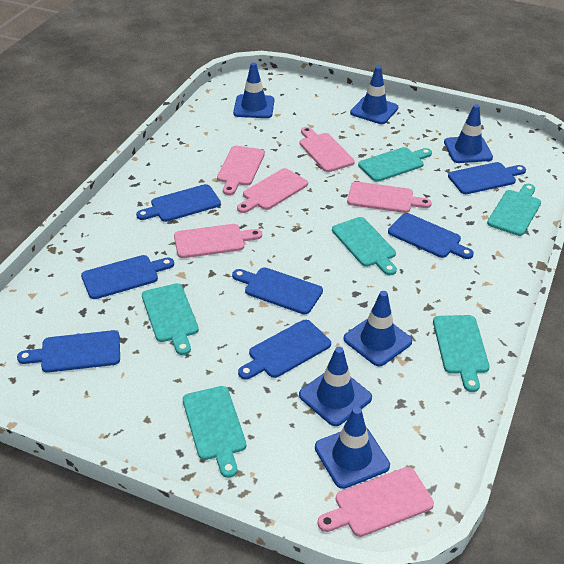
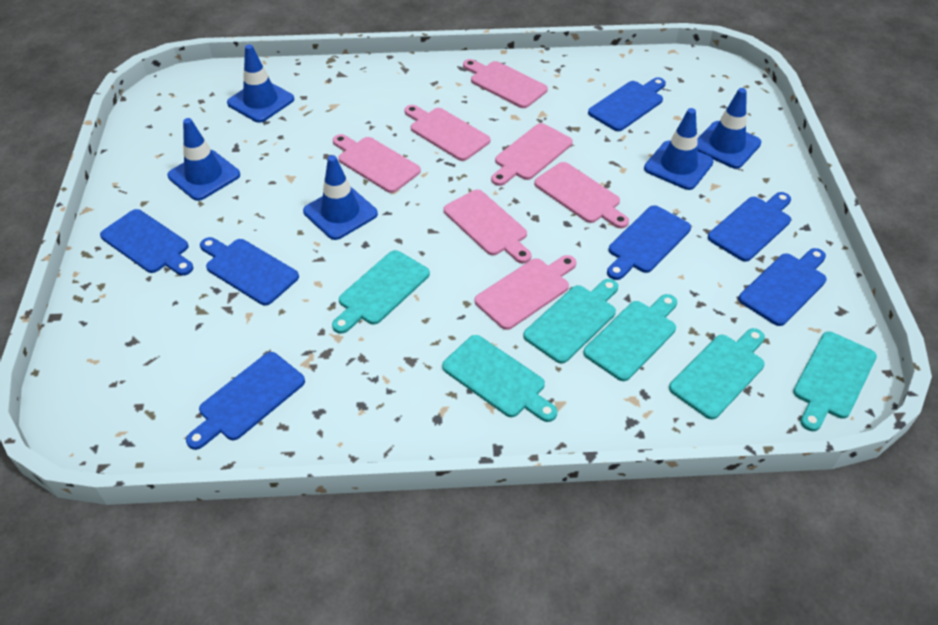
blue traffic cone: 6 -> 5
pink cutting board: 6 -> 7

